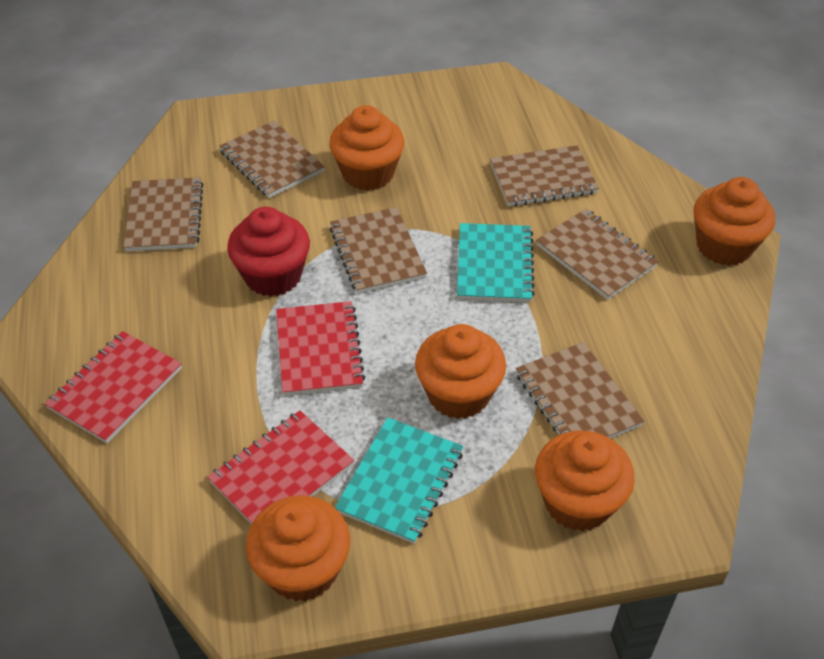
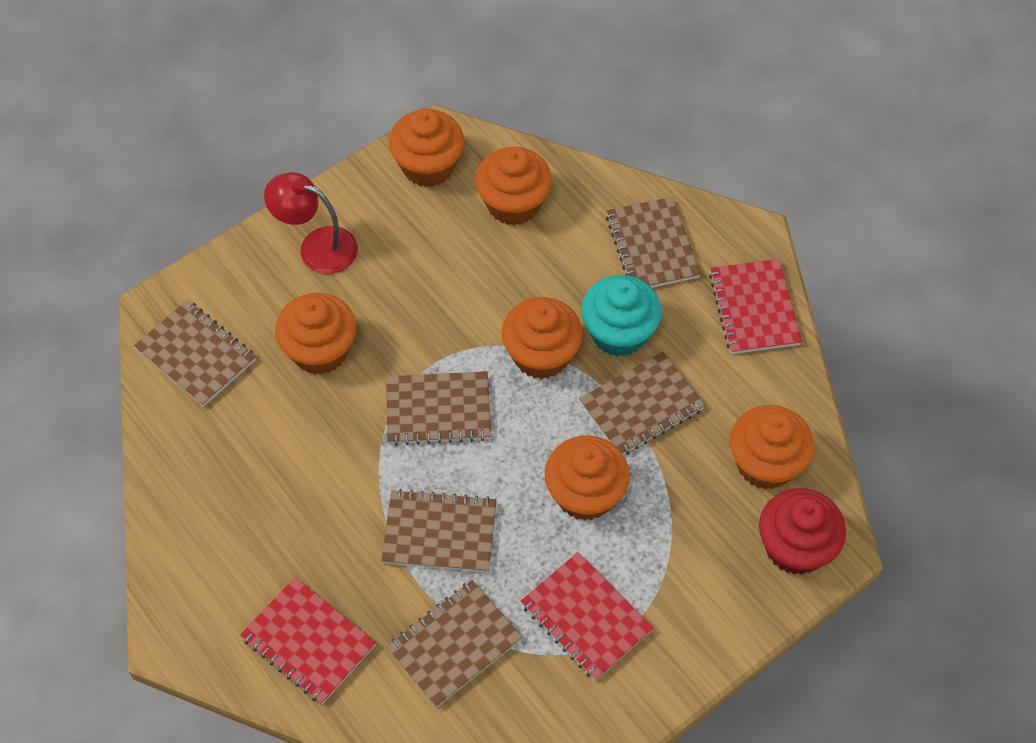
orange cupcake: 5 -> 6
red lamp: 0 -> 1
turquoise cupcake: 0 -> 1
turquoise notebook: 2 -> 0

